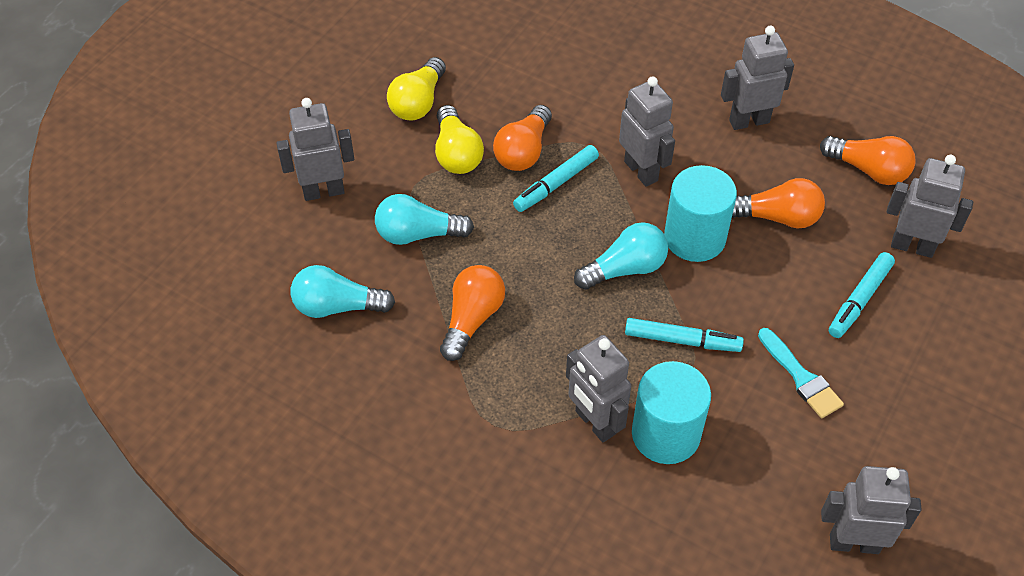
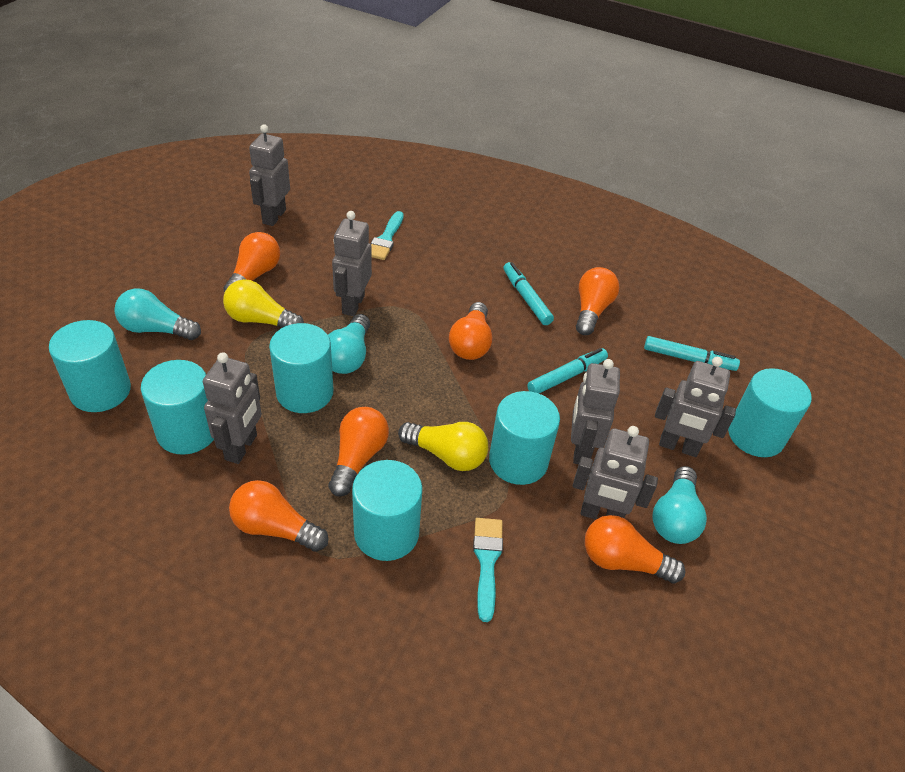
orange light bulb: 4 -> 6
turquoise brush: 1 -> 2
turquoise cylinder: 2 -> 6

